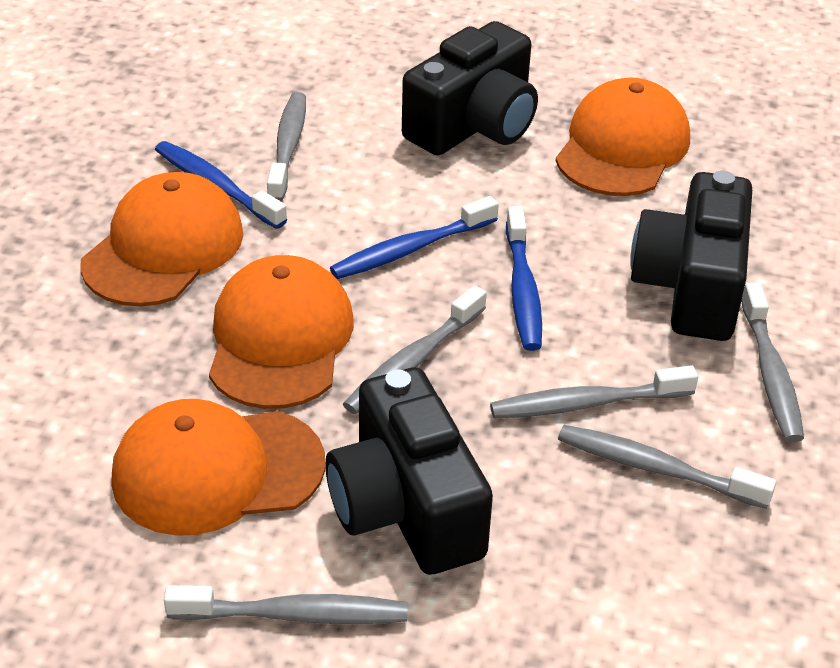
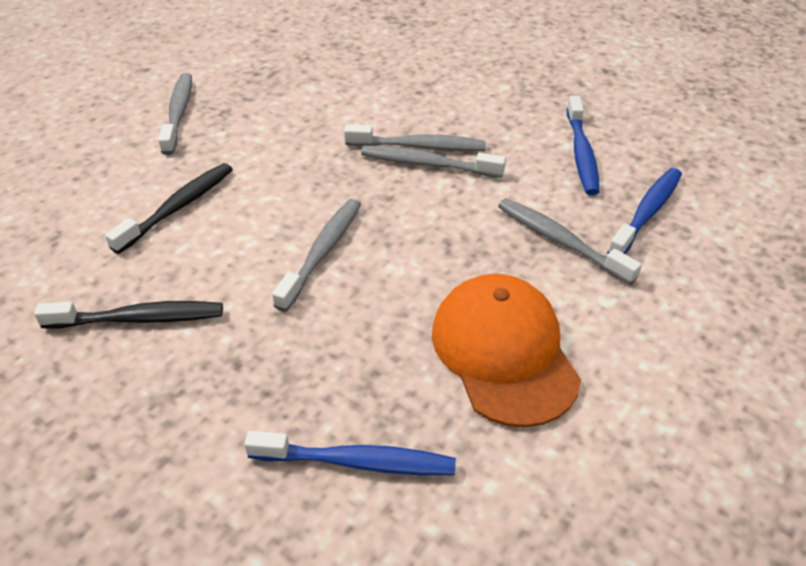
black camera: 3 -> 0
black toothbrush: 0 -> 2
grey toothbrush: 6 -> 5
orange cap: 4 -> 1

